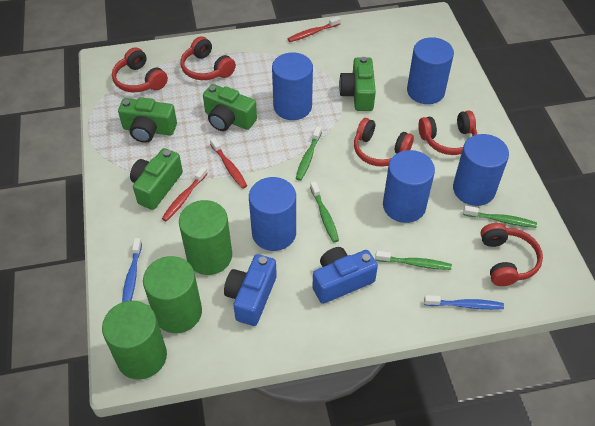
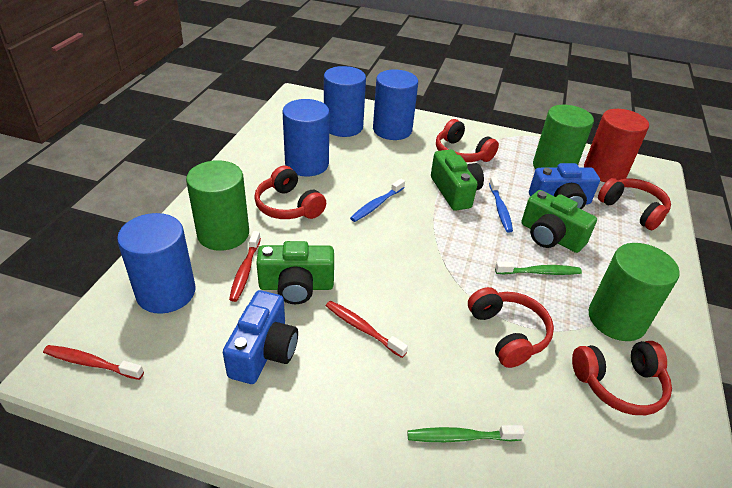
blue cylinder: 5 -> 4
green camera: 4 -> 3
green toothbrush: 4 -> 2
red cylinder: 0 -> 1

